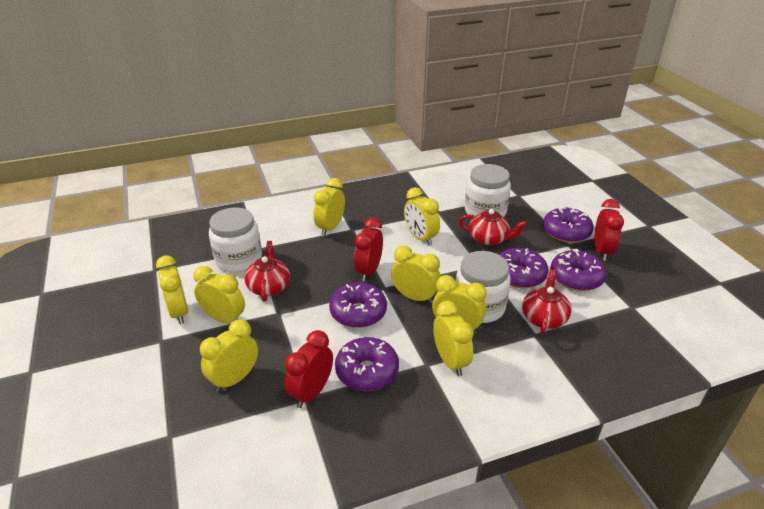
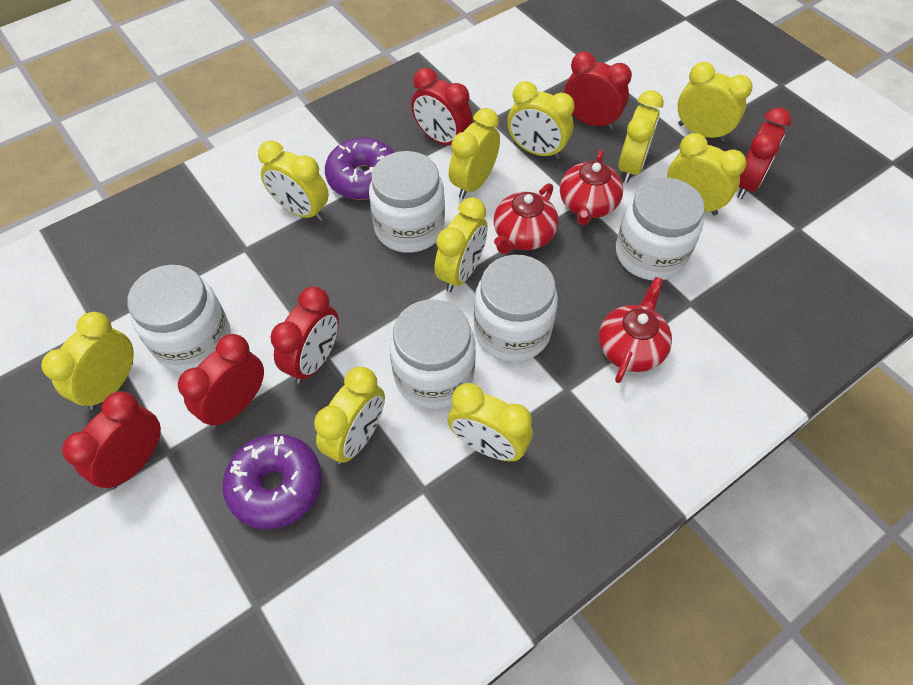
purple donut: 5 -> 2
red clock: 3 -> 6
white jar: 3 -> 5
yellow clock: 8 -> 10

